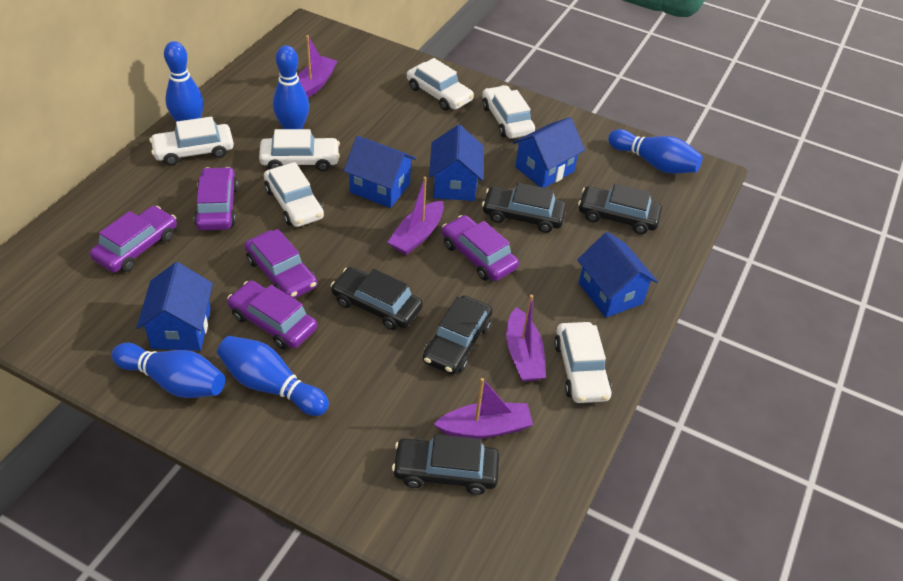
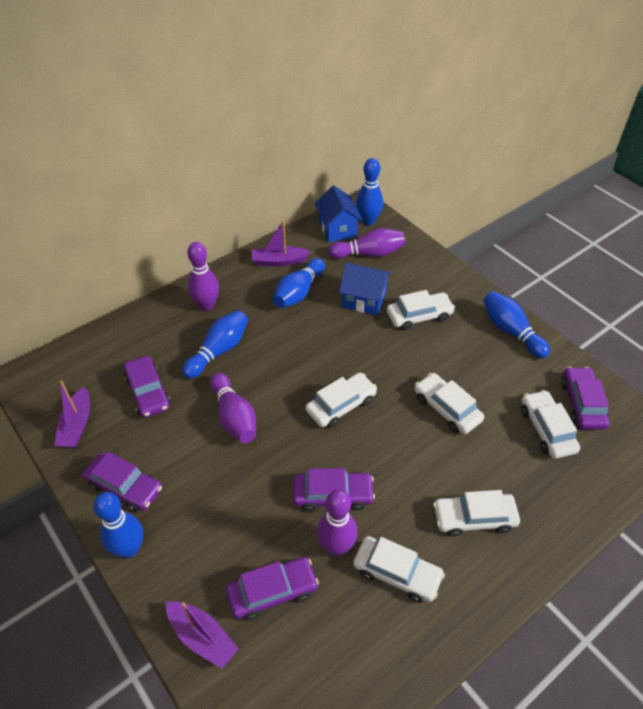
black car: 5 -> 0
blue house: 5 -> 2
purple boat: 4 -> 3
purple bowling pin: 0 -> 4

